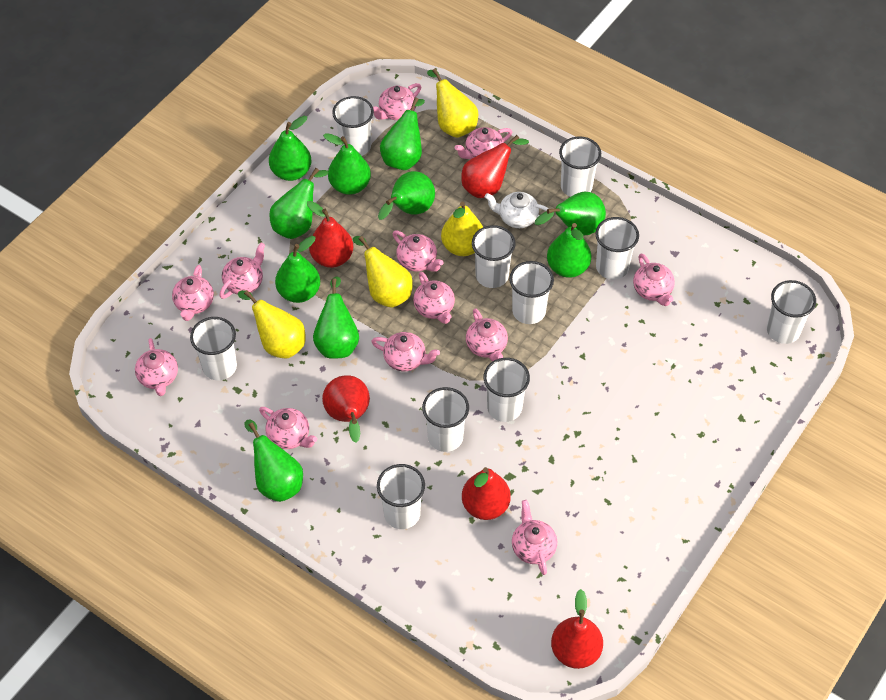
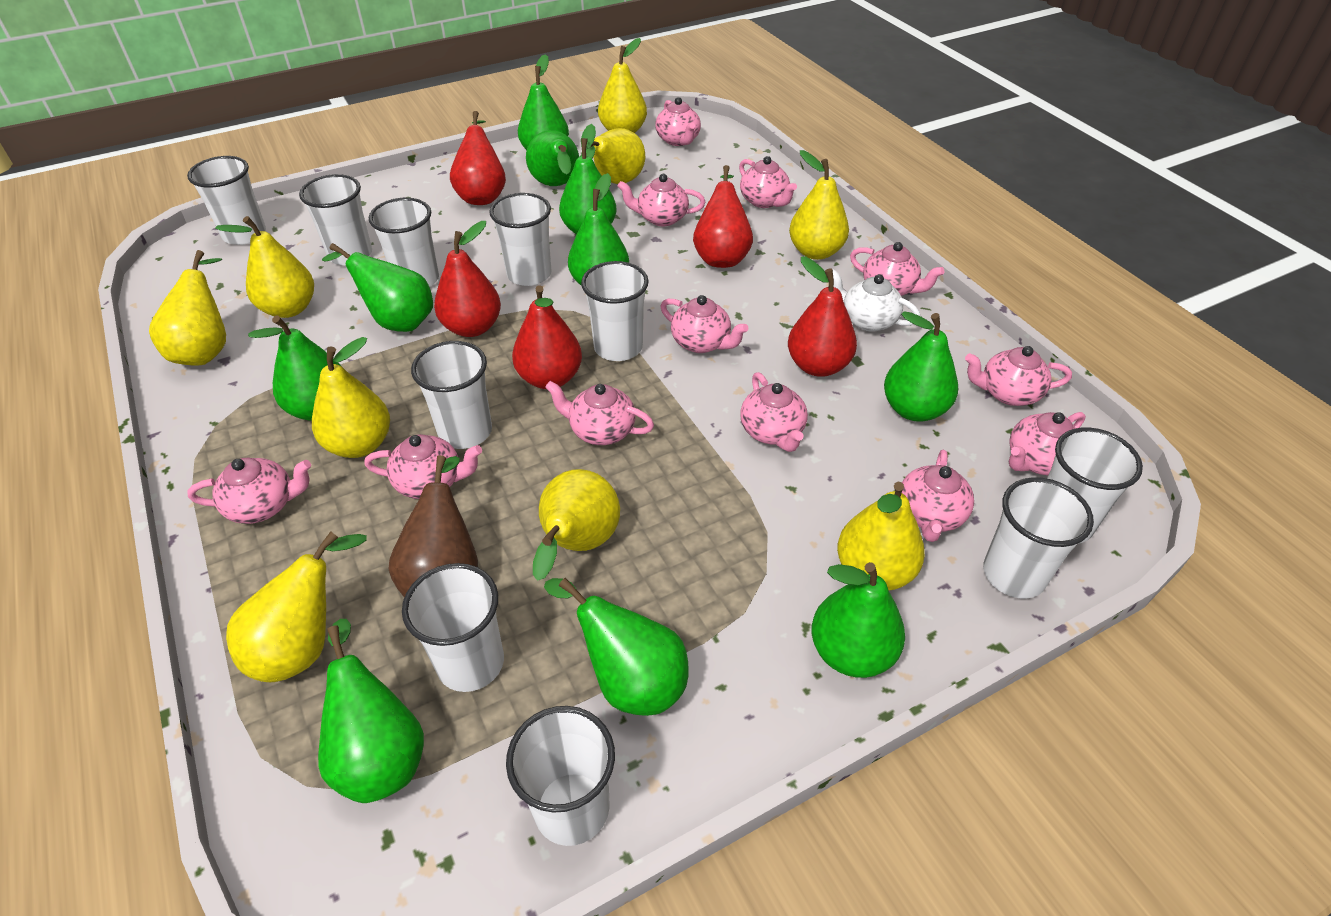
brown pear: 0 -> 1
yellow pear: 4 -> 9

